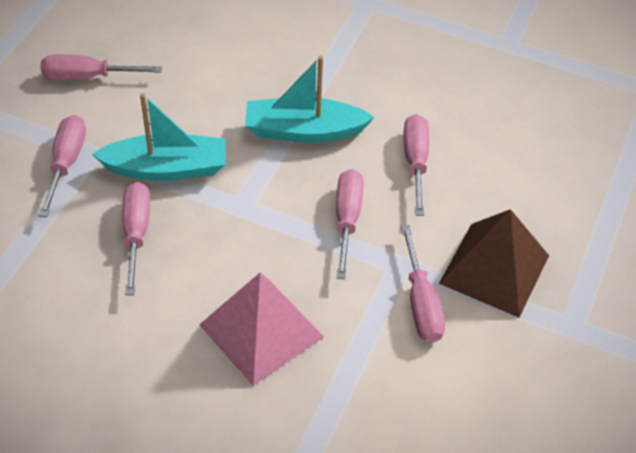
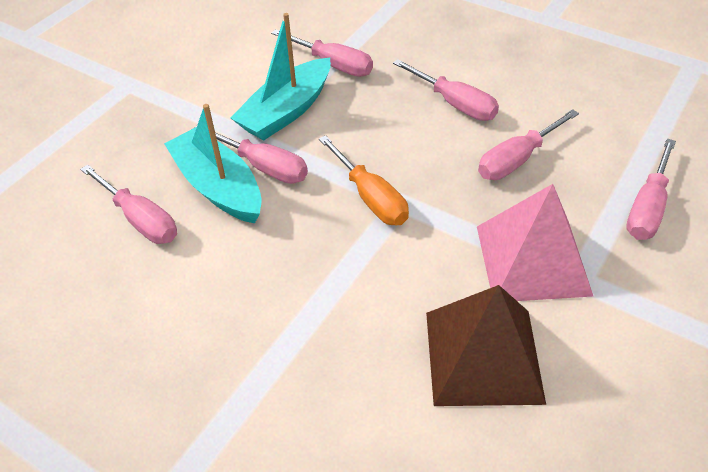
orange screwdriver: 0 -> 1

